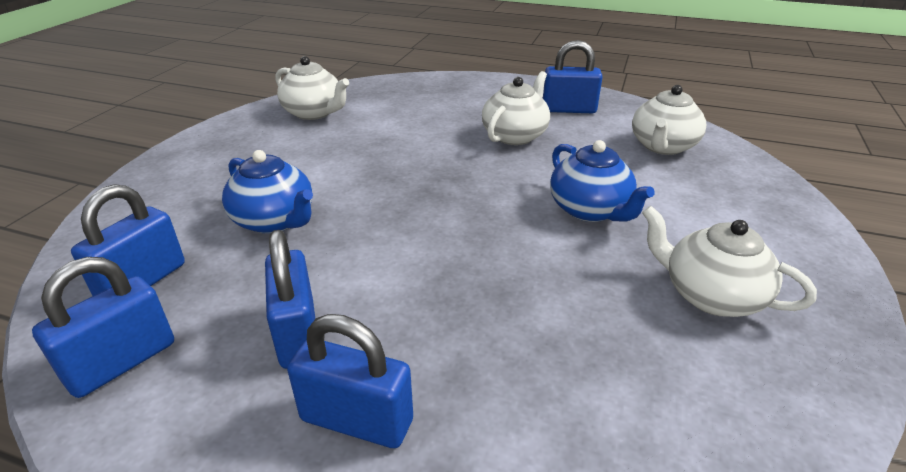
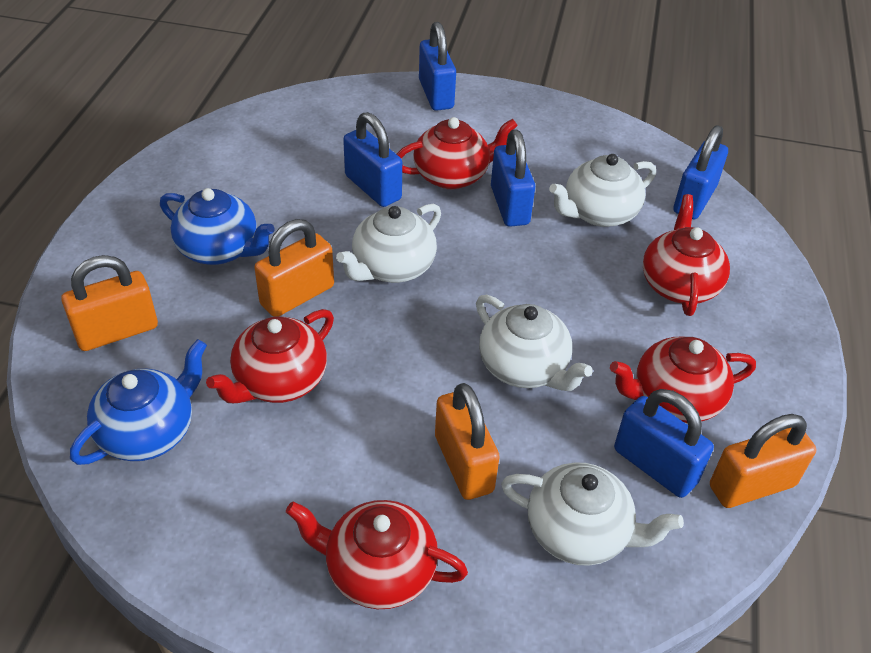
orange padlock: 0 -> 4
red teapot: 0 -> 5

